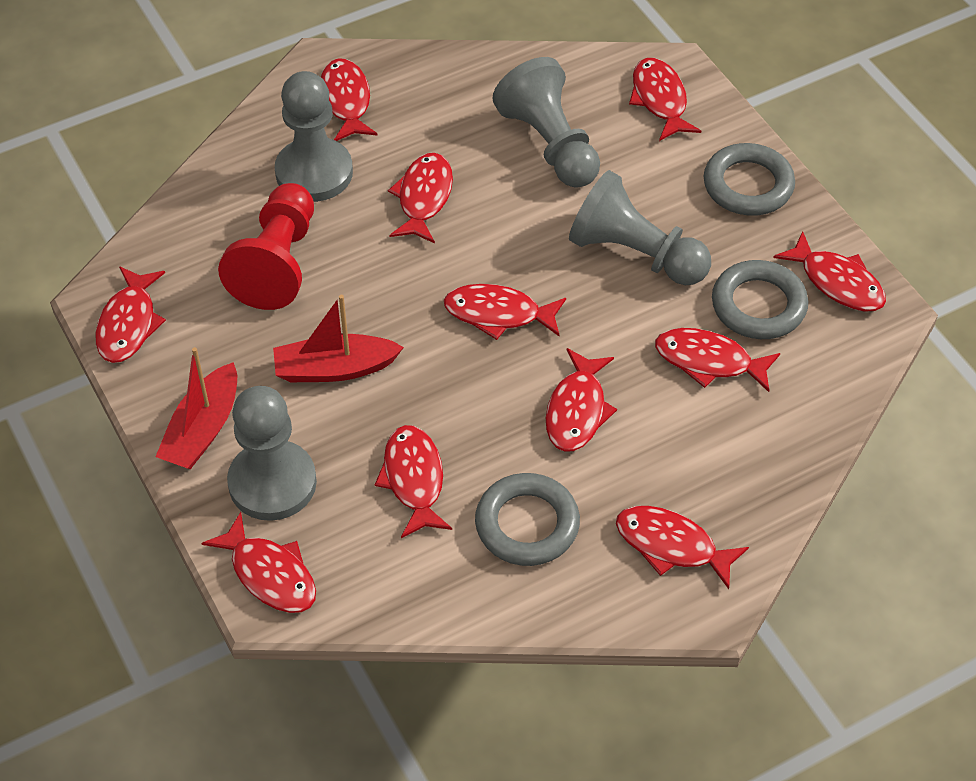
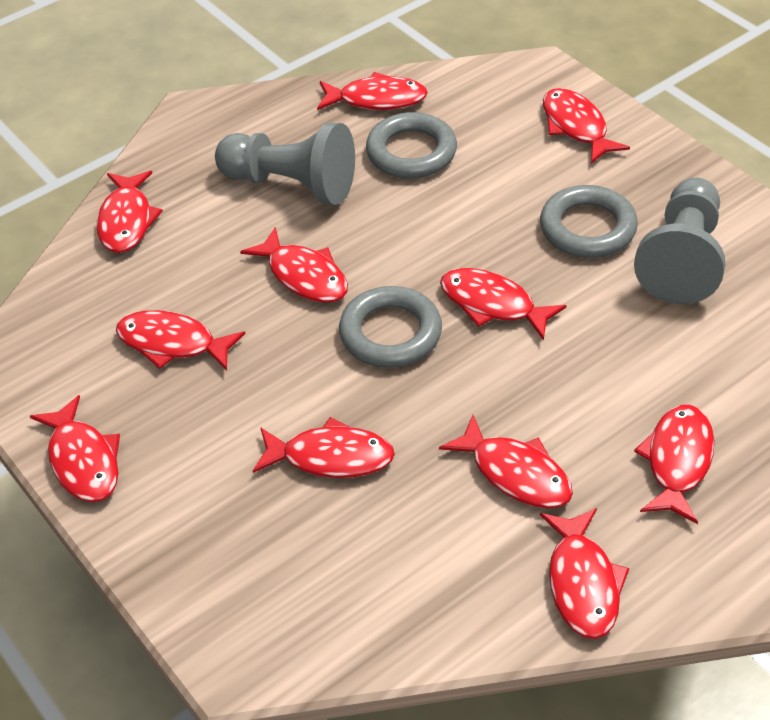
grey pawn: 4 -> 2
red boat: 2 -> 0
red pawn: 1 -> 0

